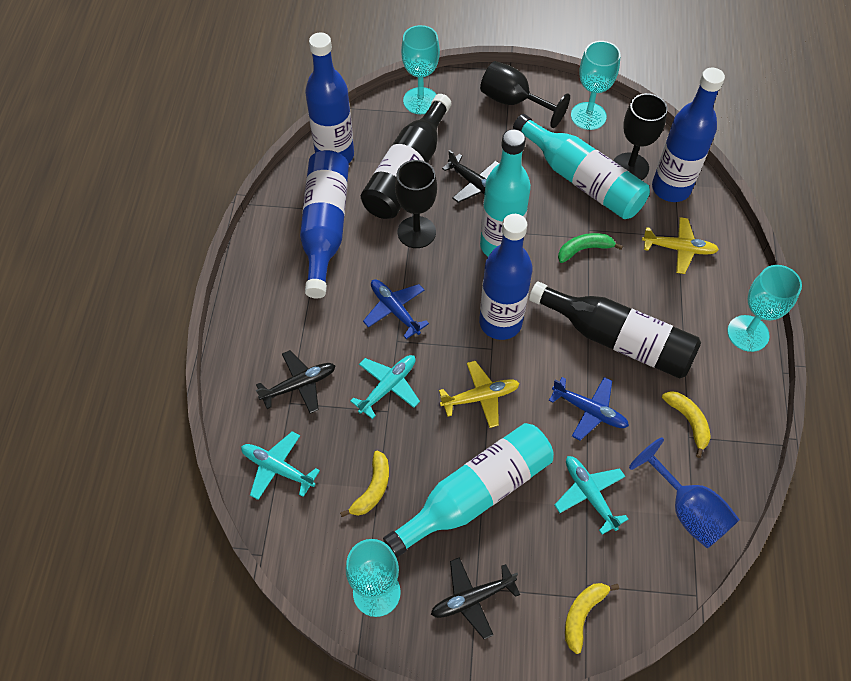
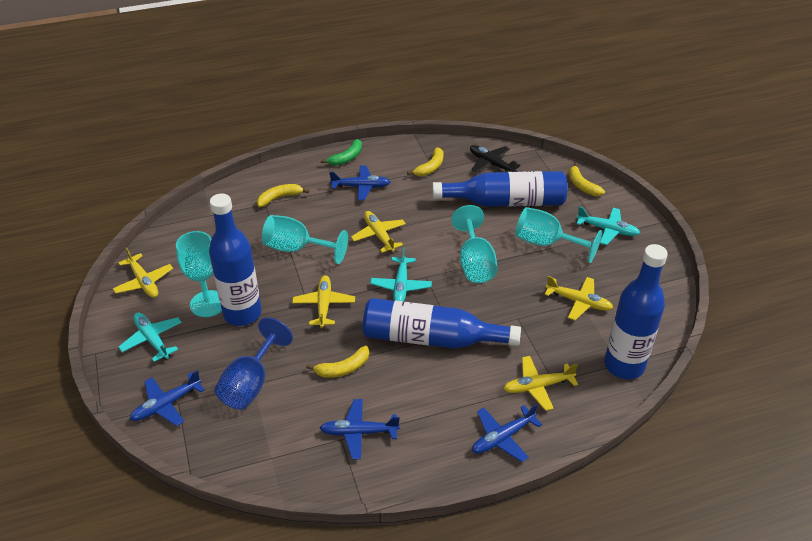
black bottle: 2 -> 0
black goblet: 3 -> 0
black plane: 3 -> 1
blue plane: 2 -> 4
turquoise bottle: 3 -> 0
yellow banana: 3 -> 4
yellow plane: 2 -> 5

